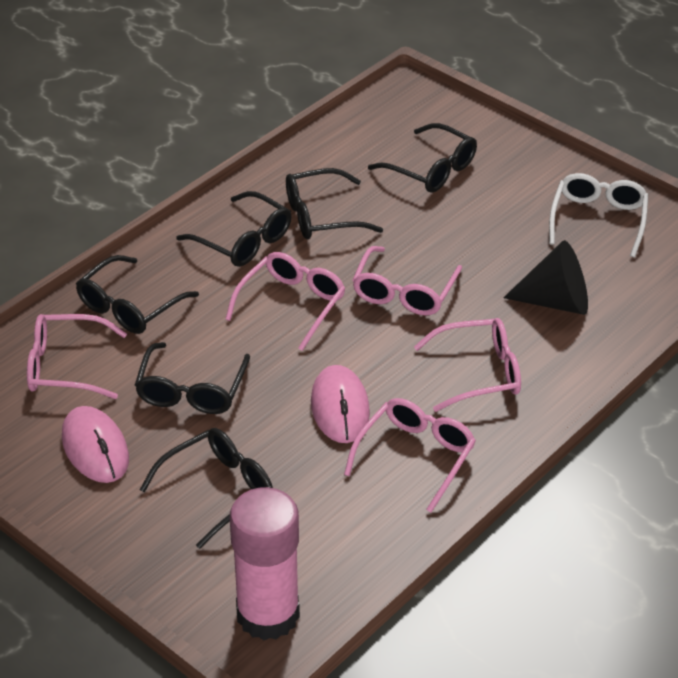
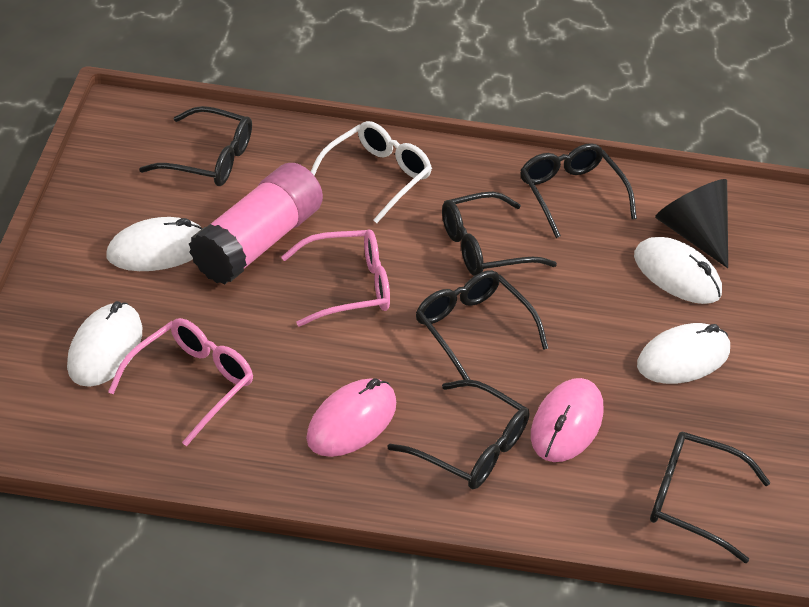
pink glasses: 5 -> 2
white mouse: 0 -> 4

